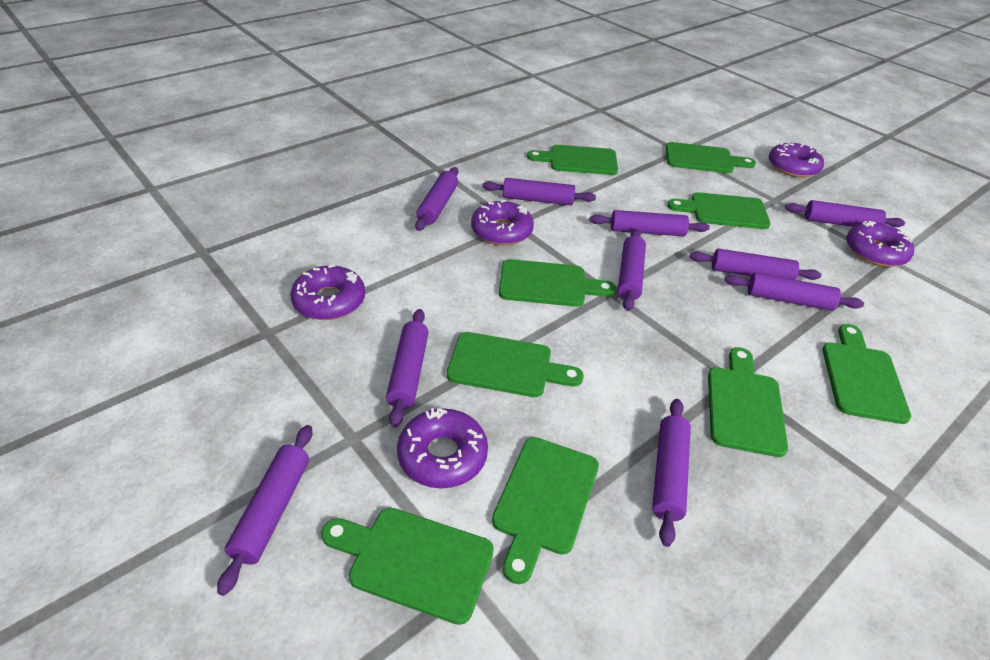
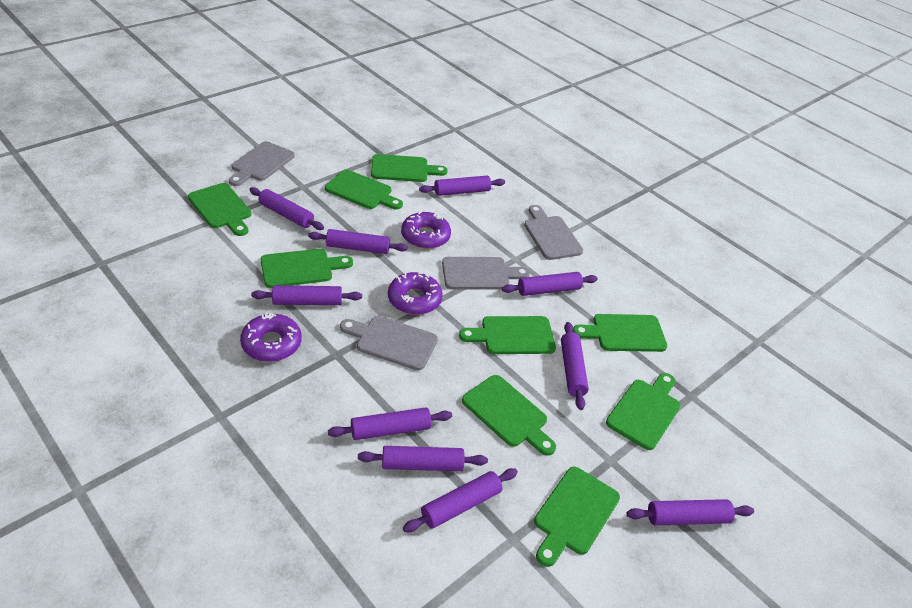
grey cutting board: 0 -> 4
purple donut: 5 -> 3

